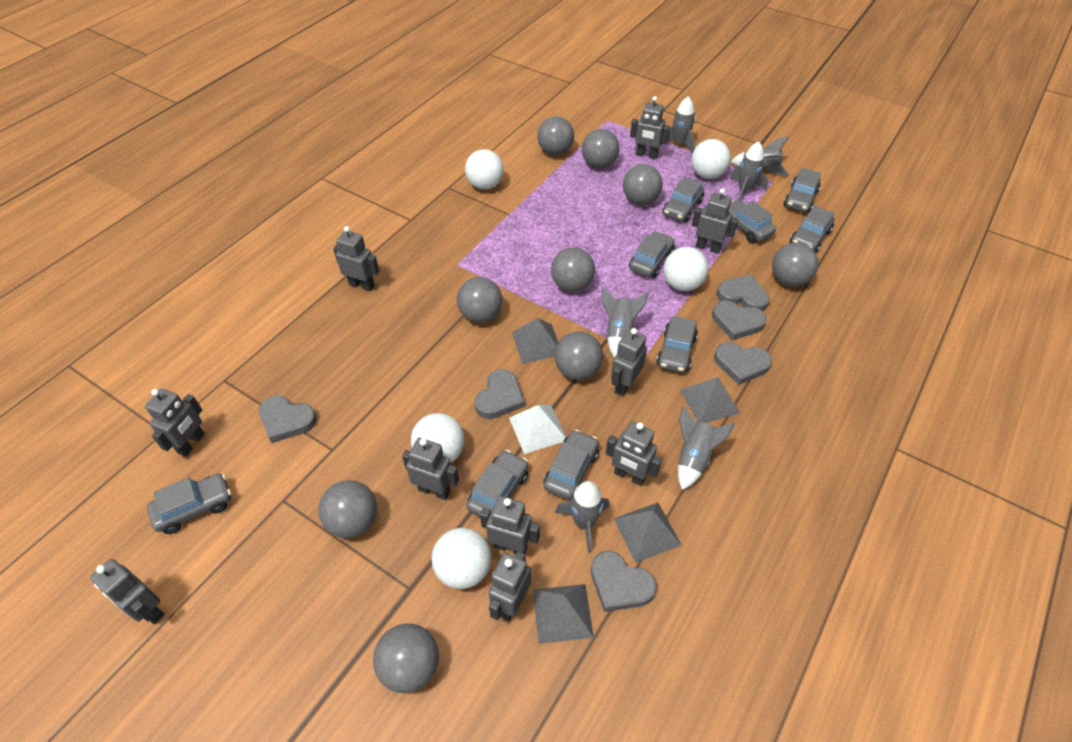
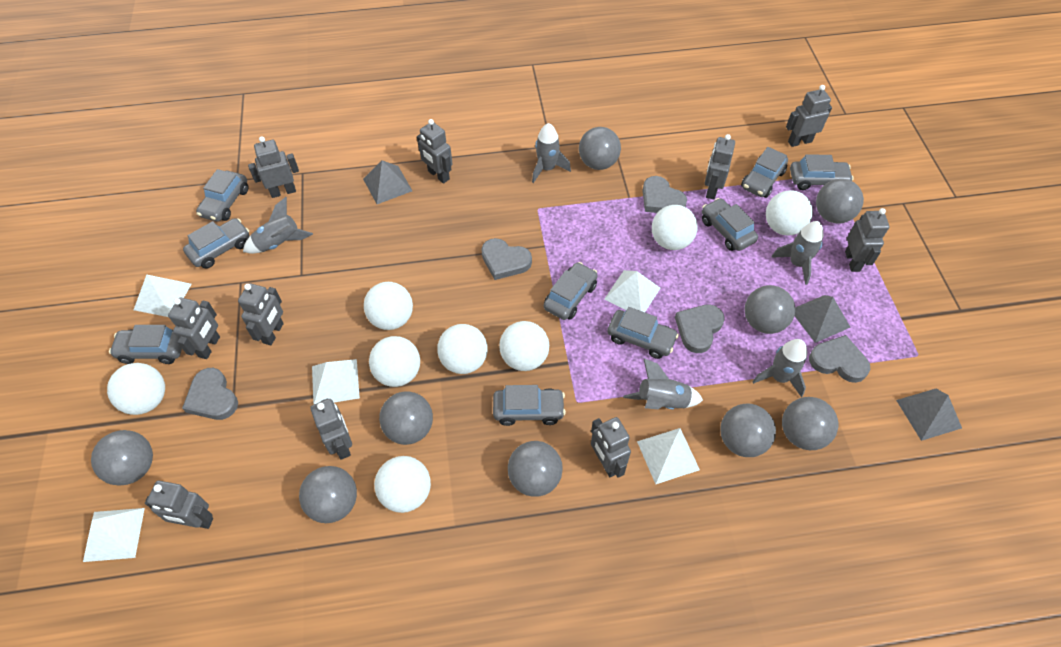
grey heart: 6 -> 5
grey pyramid: 4 -> 3
grey rocket: 6 -> 5
white ball: 5 -> 8
white pyramid: 1 -> 5

